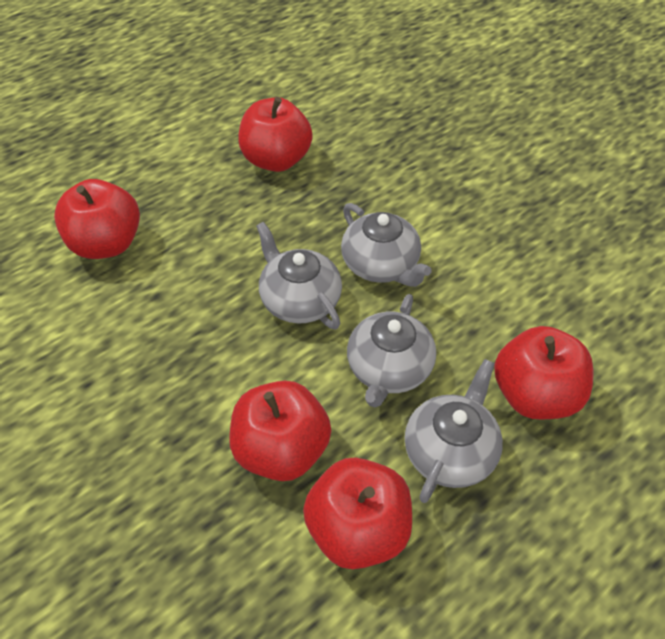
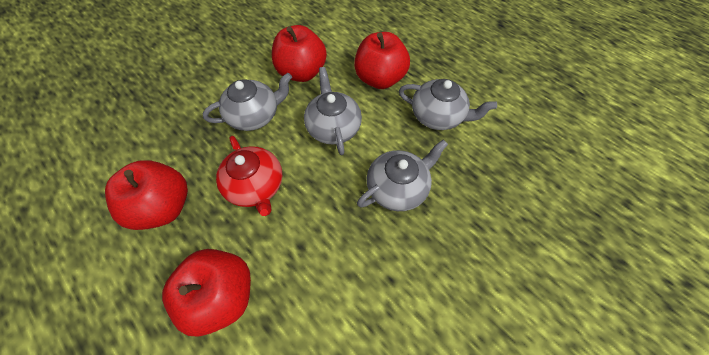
red apple: 5 -> 4
red teapot: 0 -> 1

